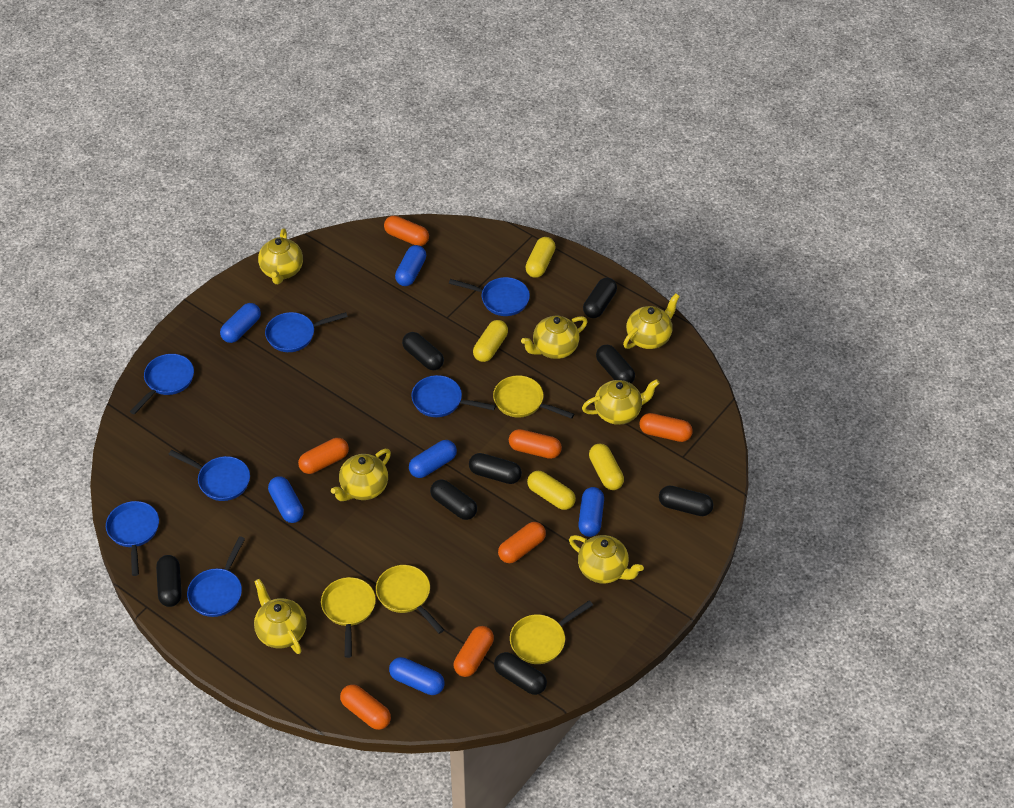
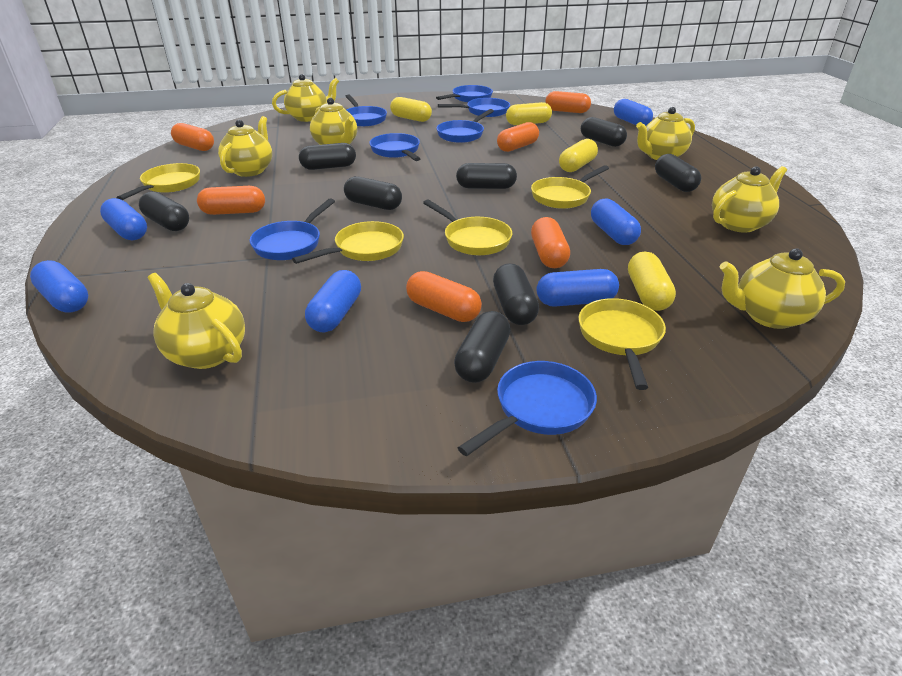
orange capsule: 7 -> 6
yellow pan: 4 -> 5

